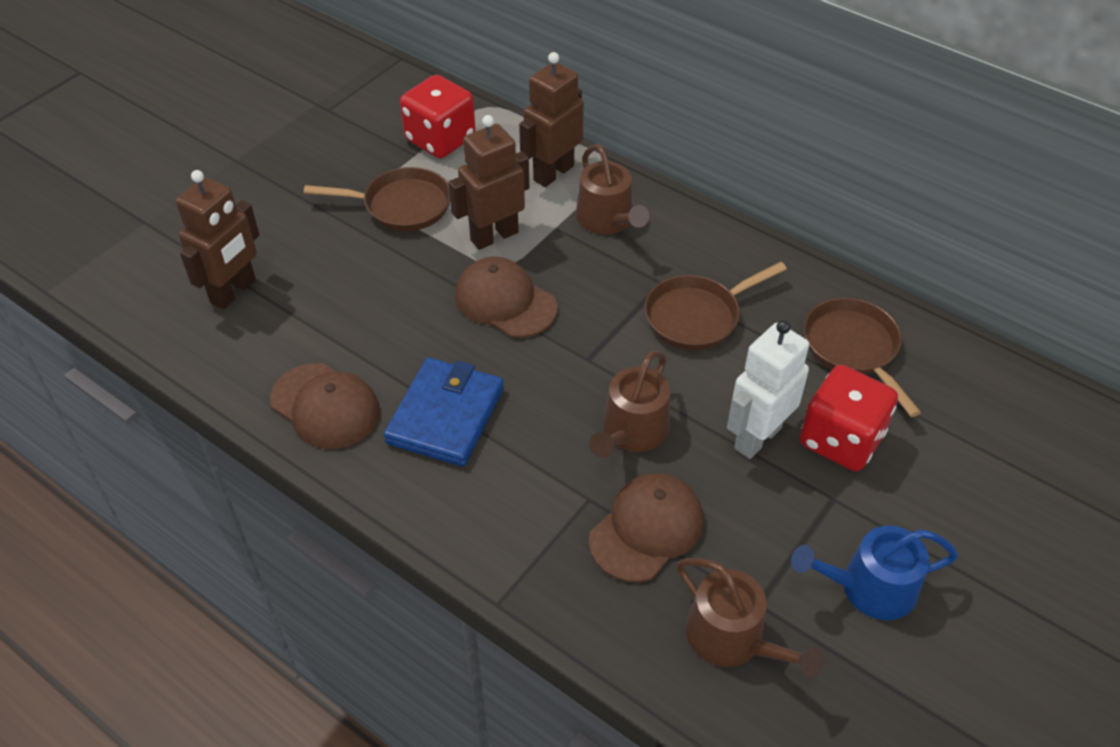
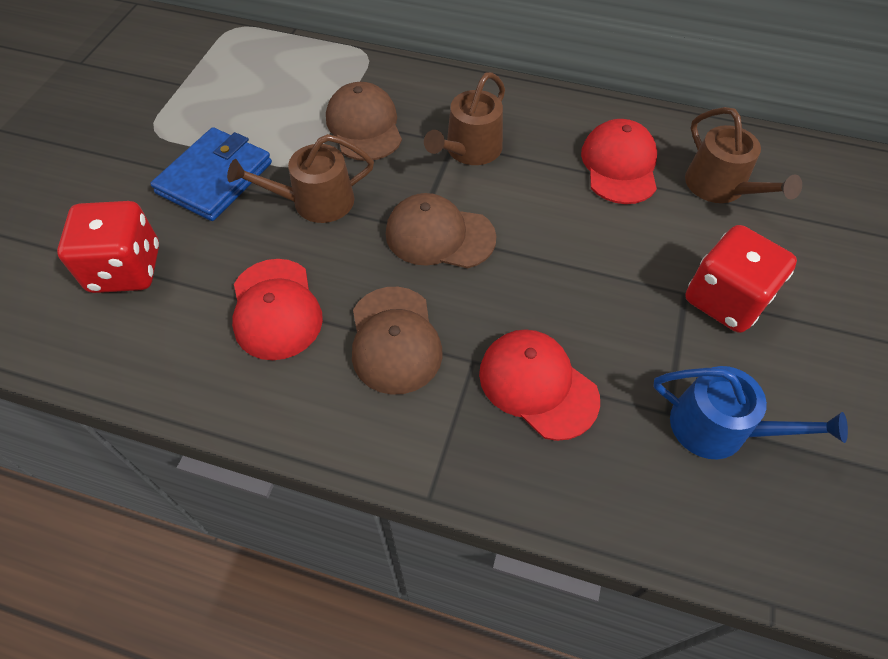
brown pan: 3 -> 0
brown robot: 3 -> 0
red cap: 0 -> 3
white robot: 1 -> 0

